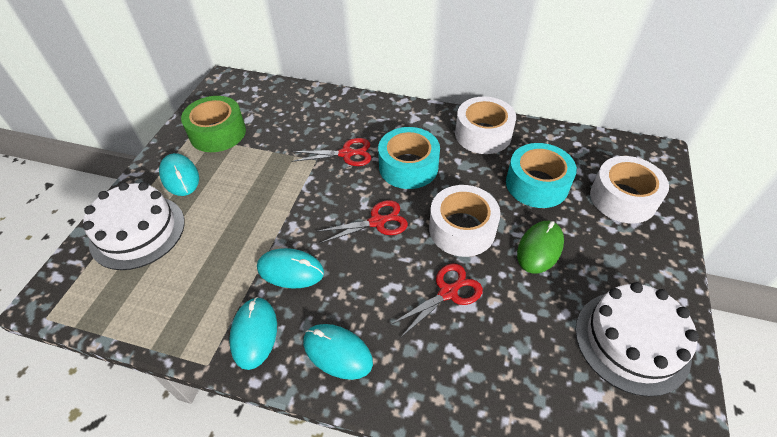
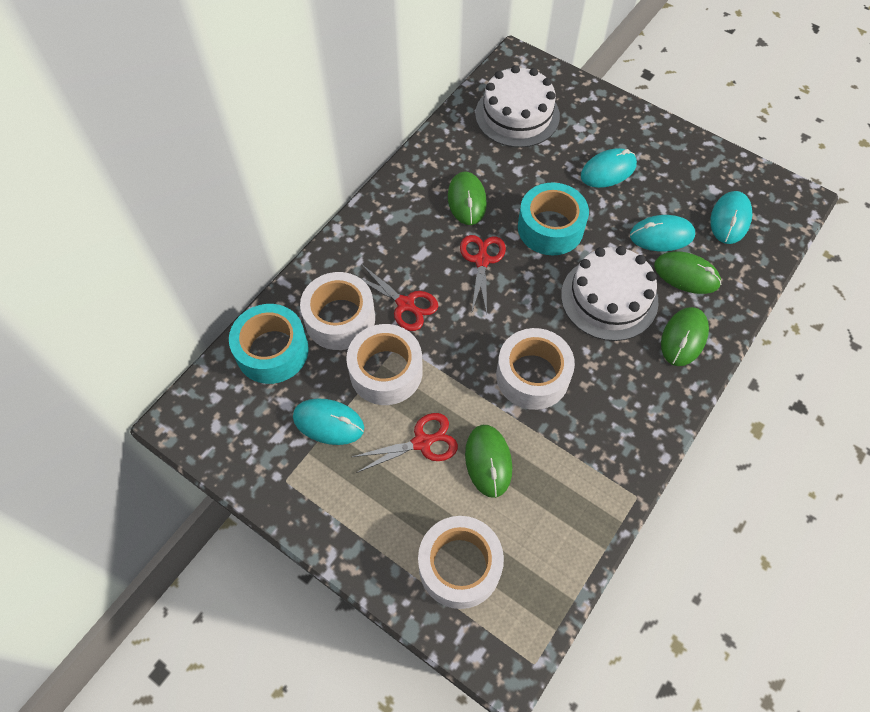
green mouse: 1 -> 4
green tape: 1 -> 0
white tape: 3 -> 4

